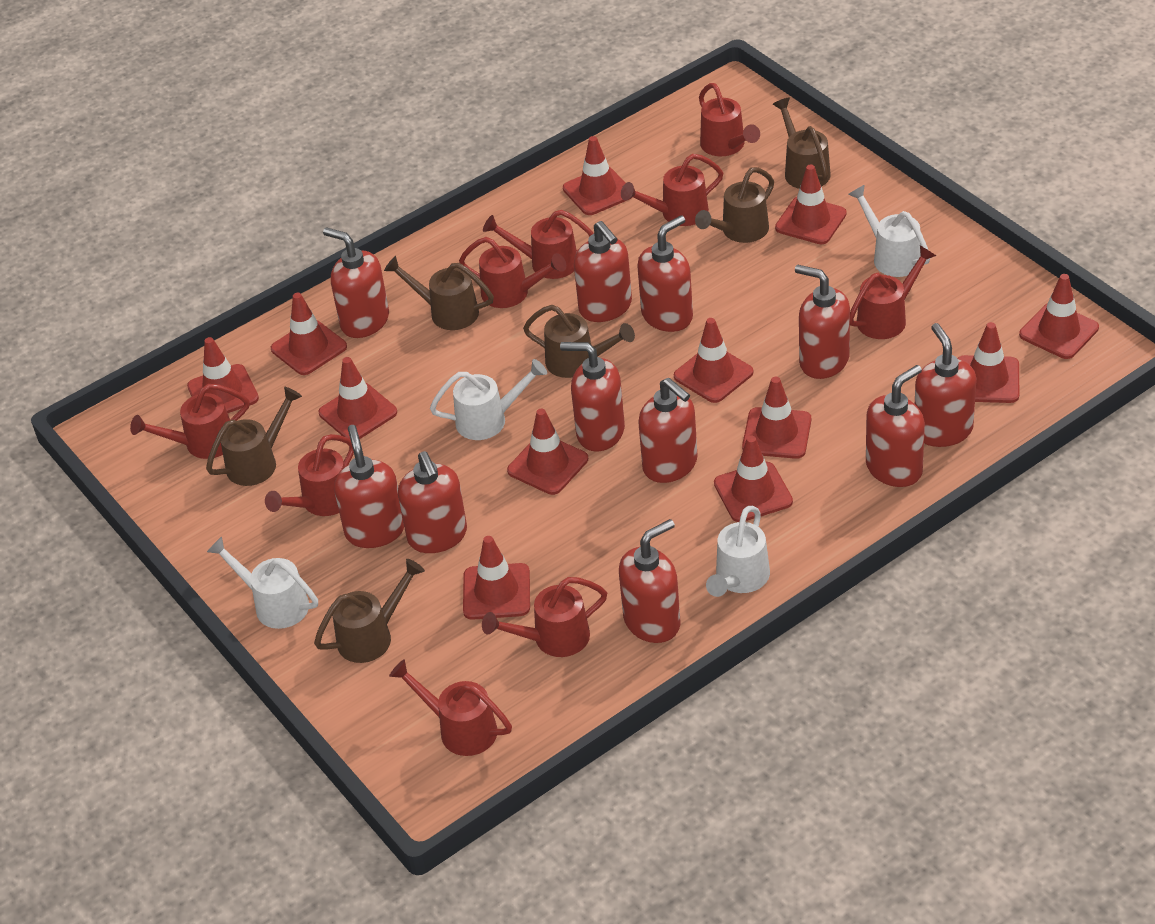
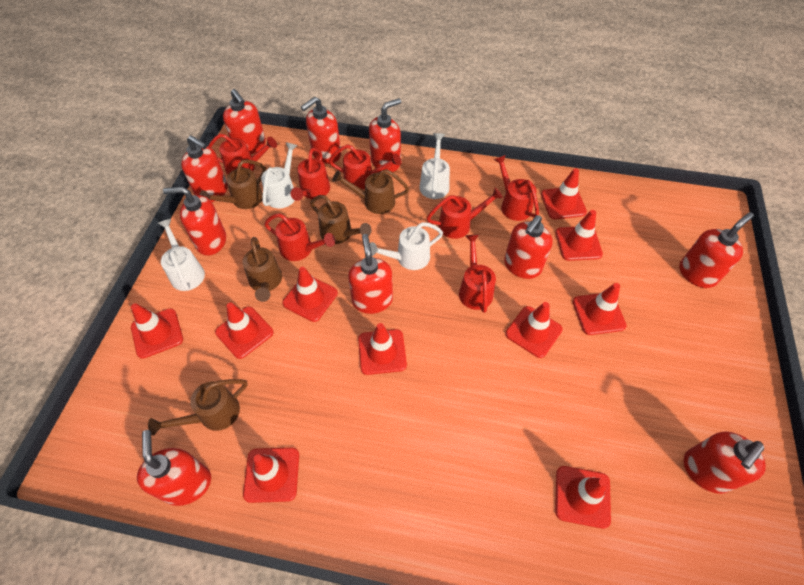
brown watering can: 6 -> 5
red soap dispenser: 11 -> 10
red traffic cone: 12 -> 10
red watering can: 9 -> 7

